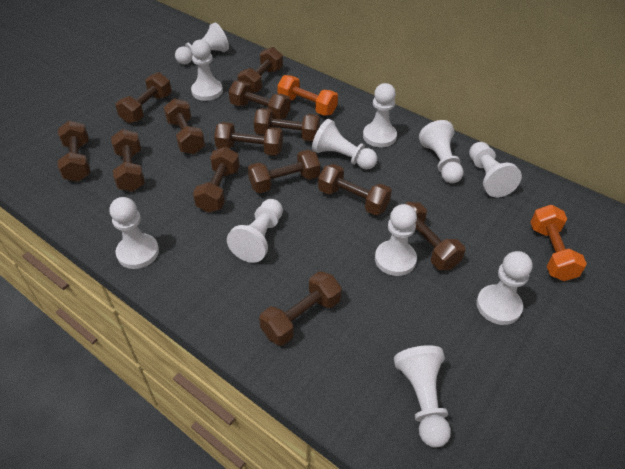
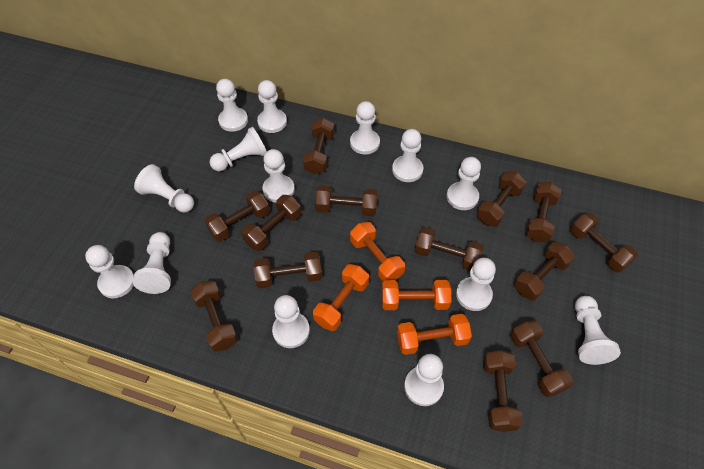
orange dumbbell: 2 -> 4
white pawn: 11 -> 14

